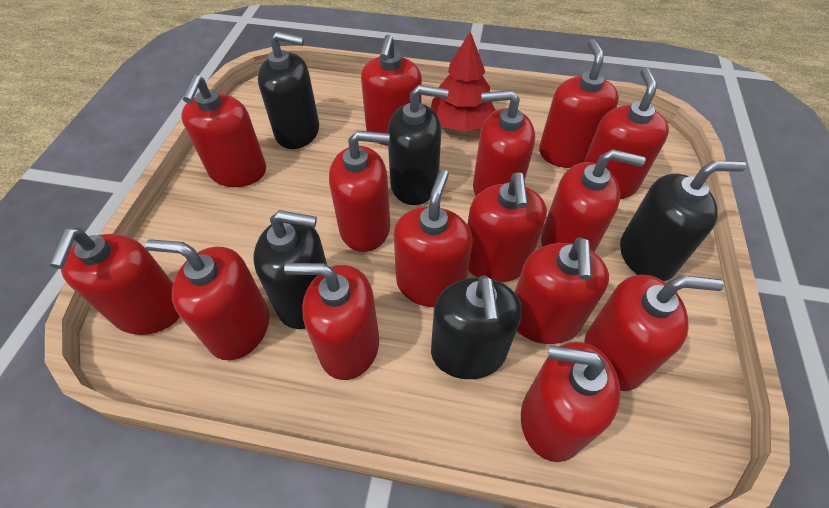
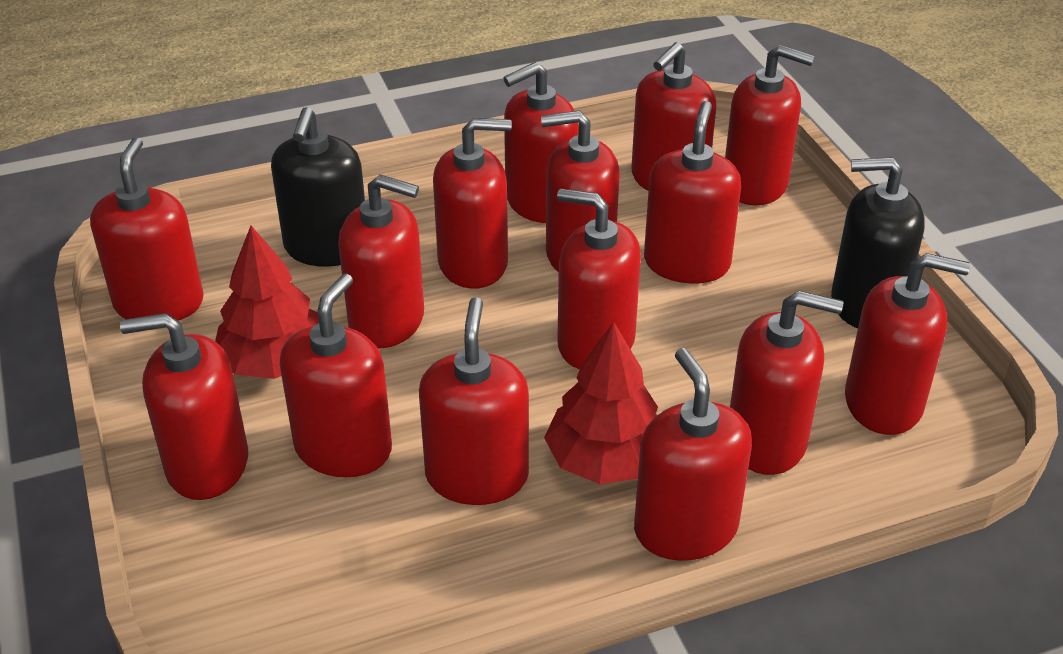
black soap dispenser: 5 -> 2
red tree: 1 -> 2

